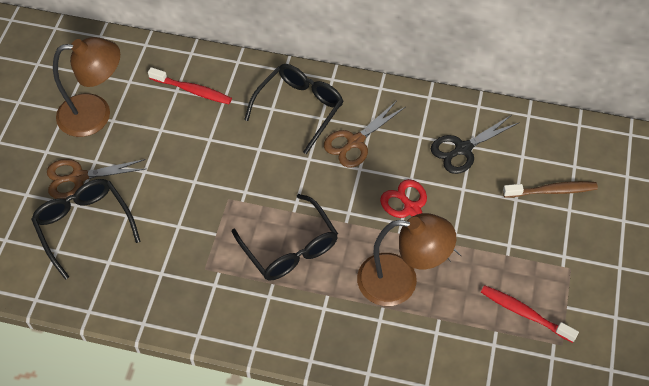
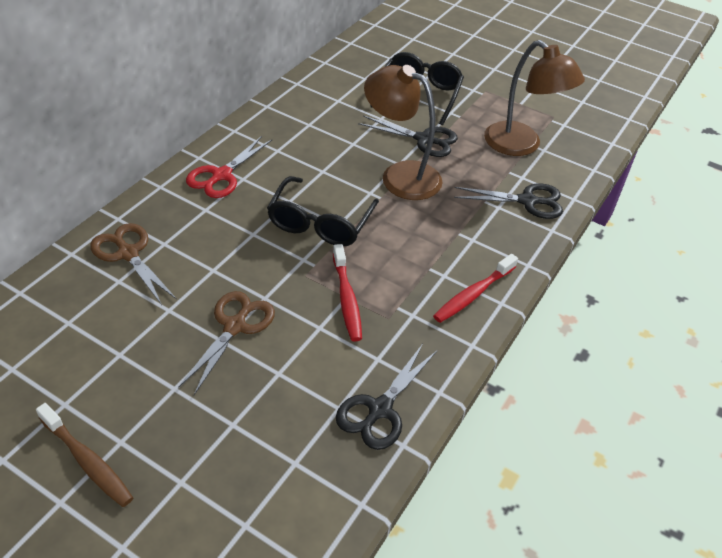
black glasses: 3 -> 2
black scissors: 1 -> 3

